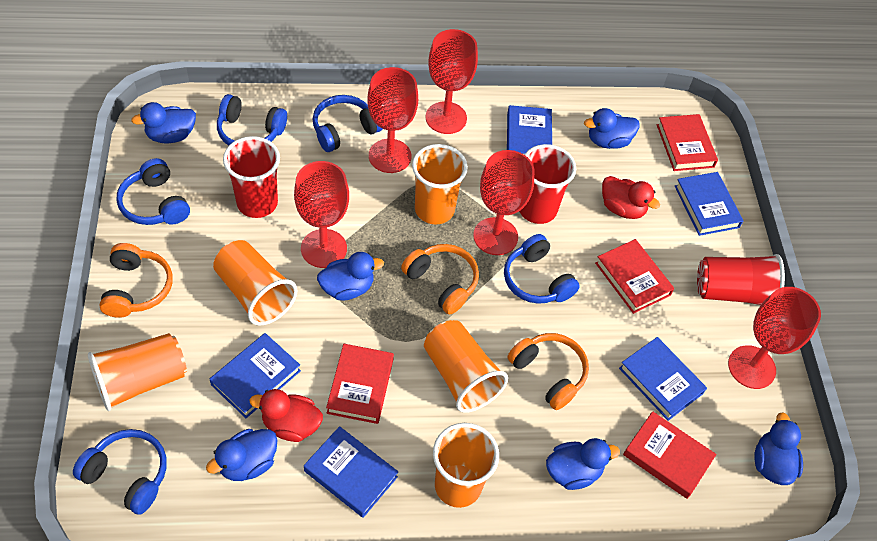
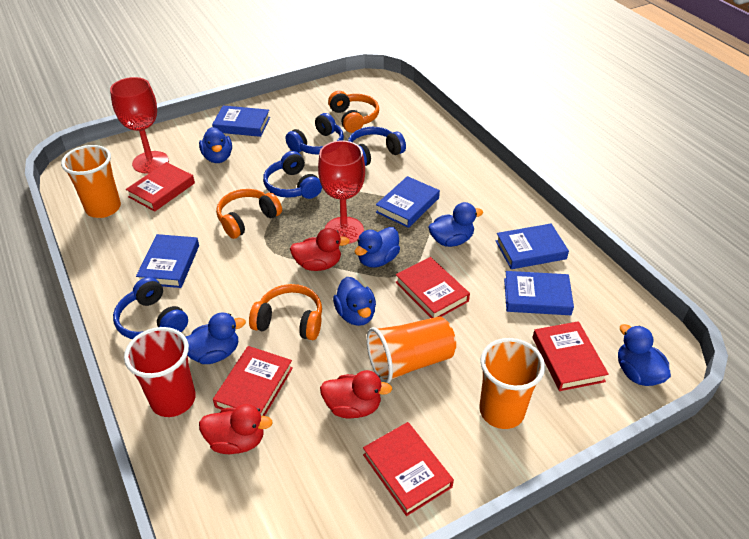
blue headphones: 5 -> 4
orange cup: 5 -> 3
red book: 4 -> 5
red cup: 3 -> 1
red duck: 2 -> 3
red goblet: 5 -> 2

